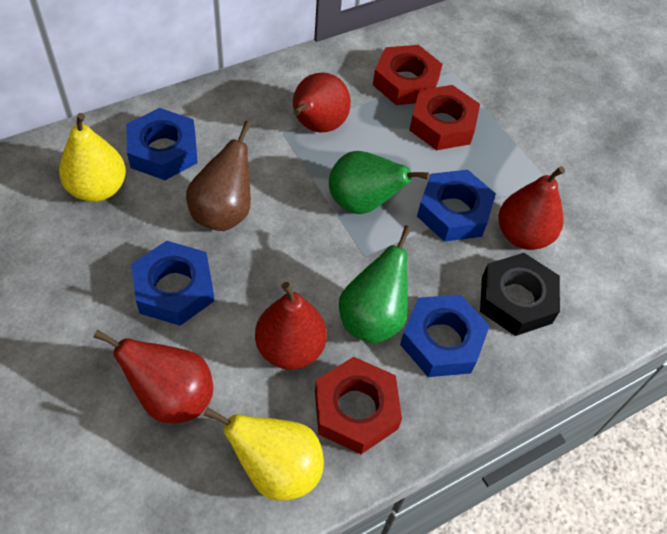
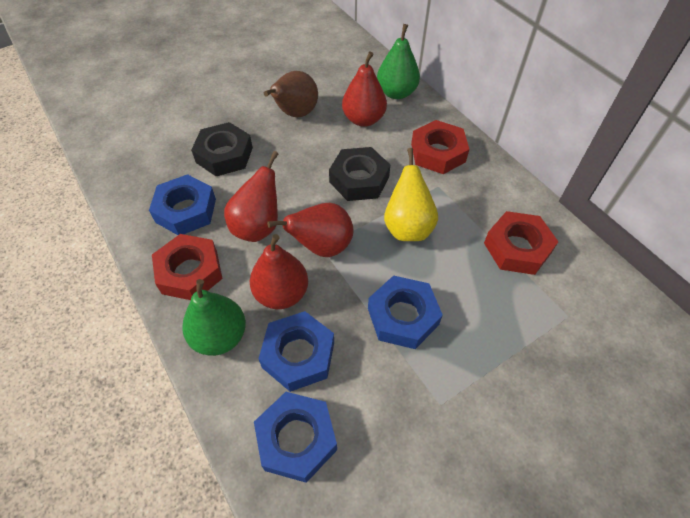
black nut: 1 -> 2
yellow pear: 2 -> 1

